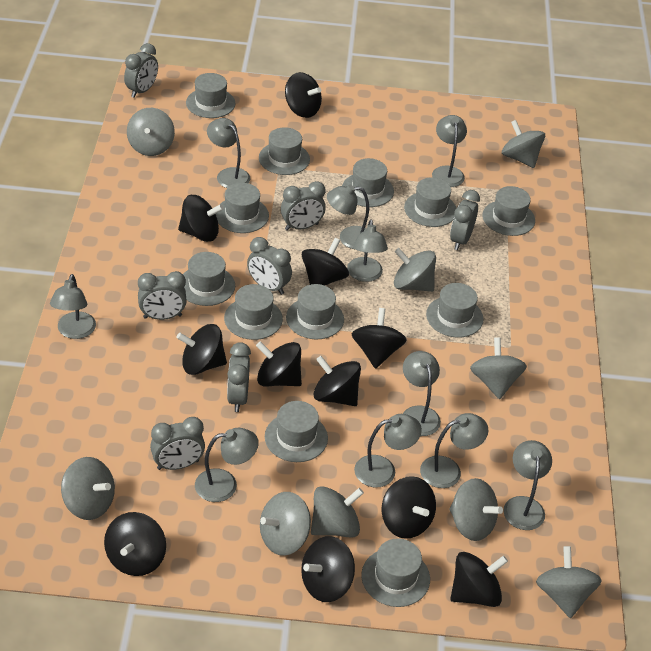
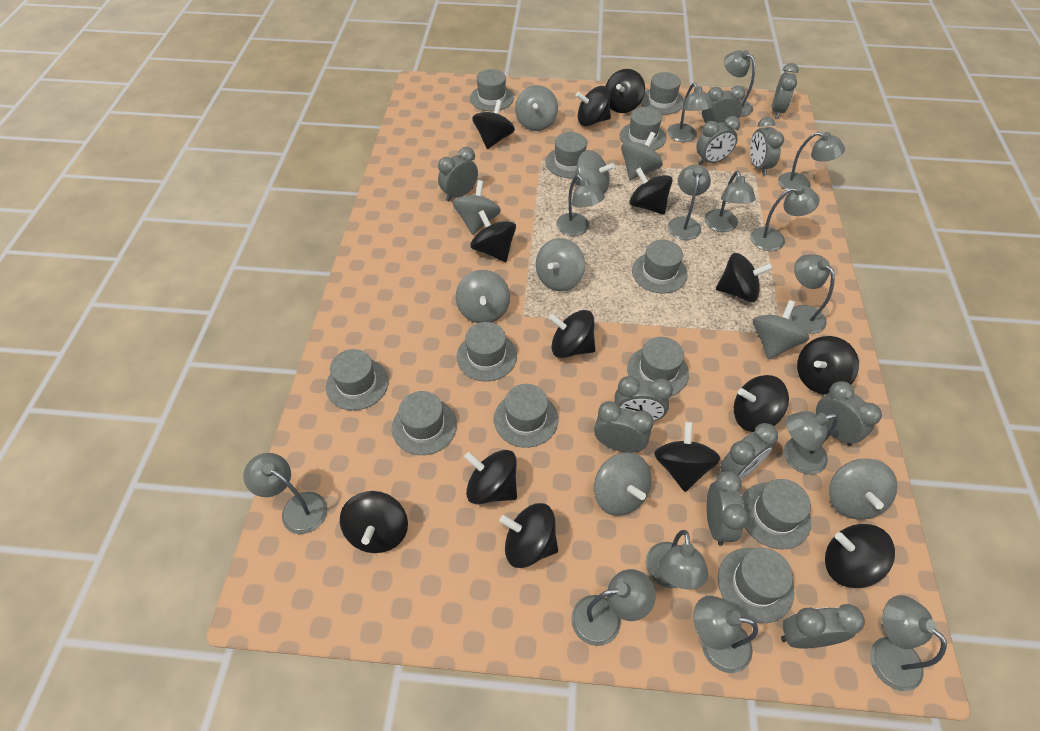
black spinning top: 11 -> 14
grey clock: 7 -> 11
grey lamp: 10 -> 14

